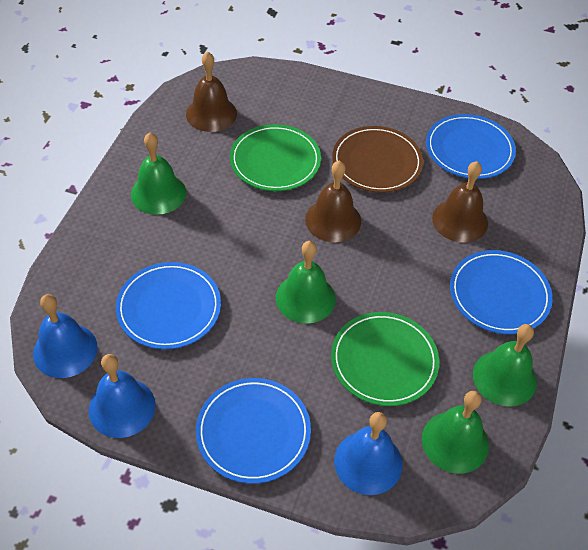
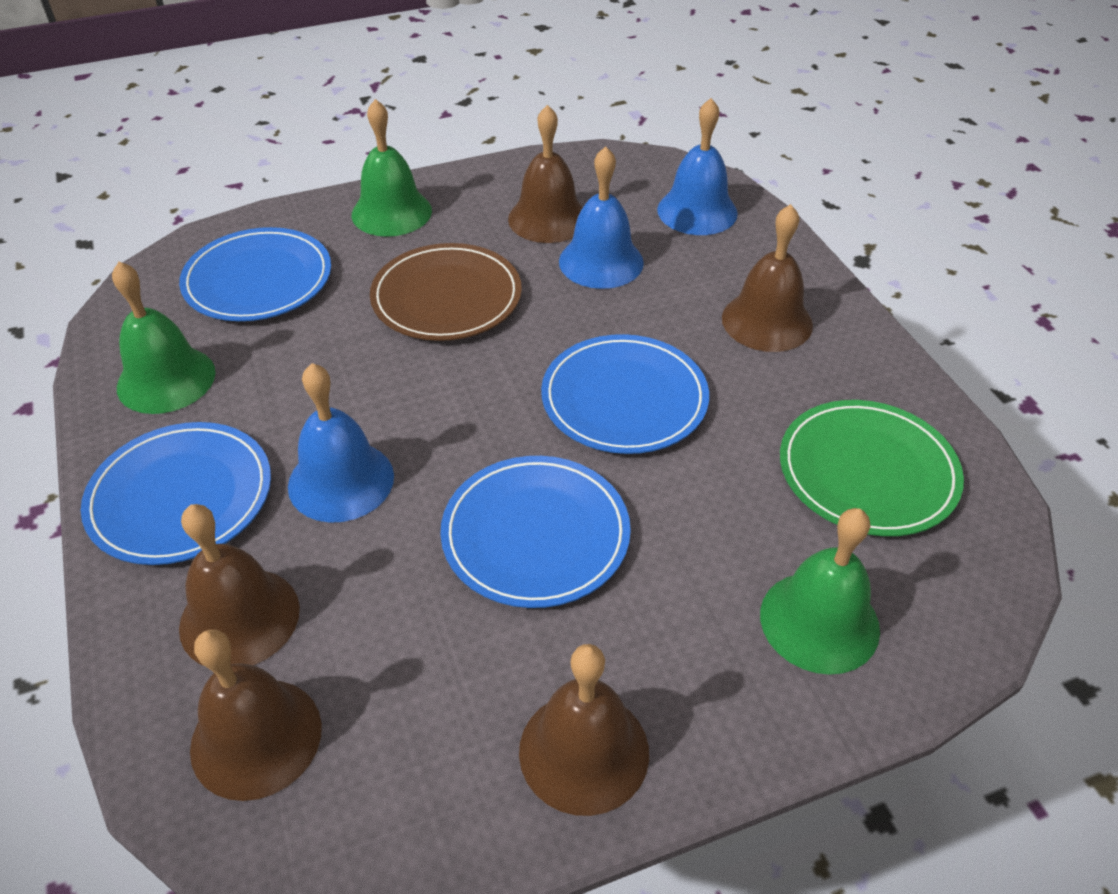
brown bell: 3 -> 5
green bell: 4 -> 3
green plate: 2 -> 1

